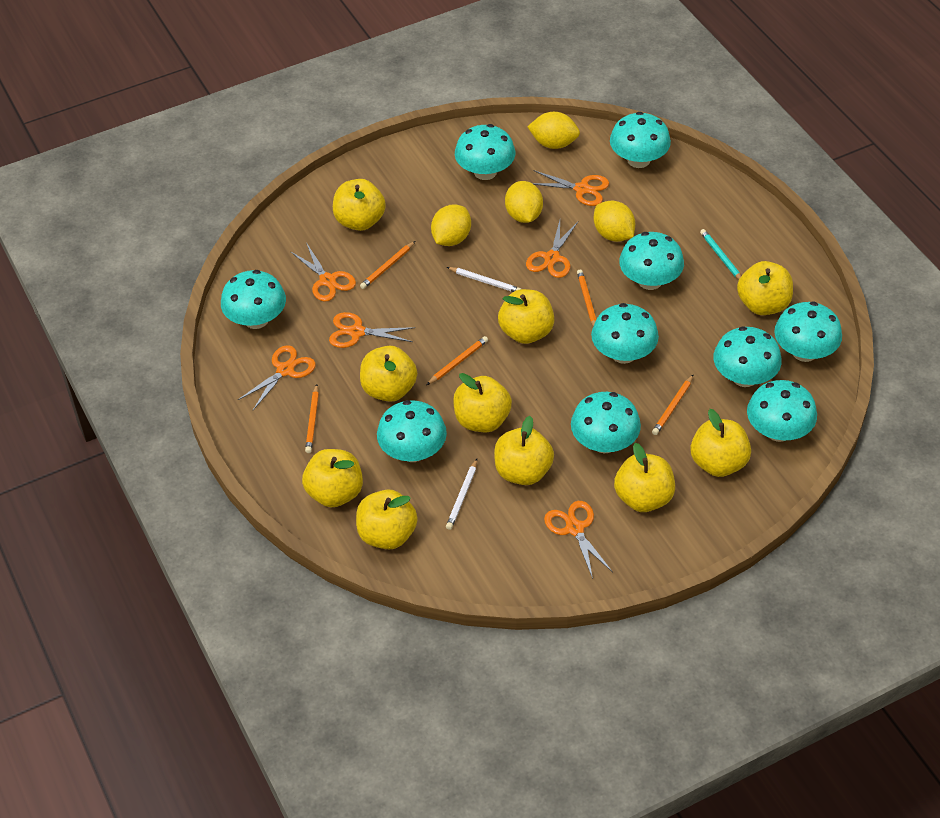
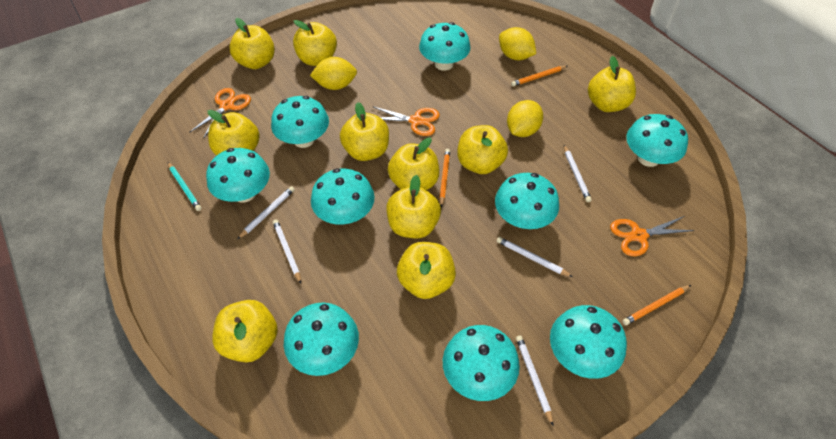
orange pencil: 5 -> 3
orange scissors: 6 -> 3
turquoise mushroom: 10 -> 9
white pencil: 2 -> 5
yellow lemon: 4 -> 3

